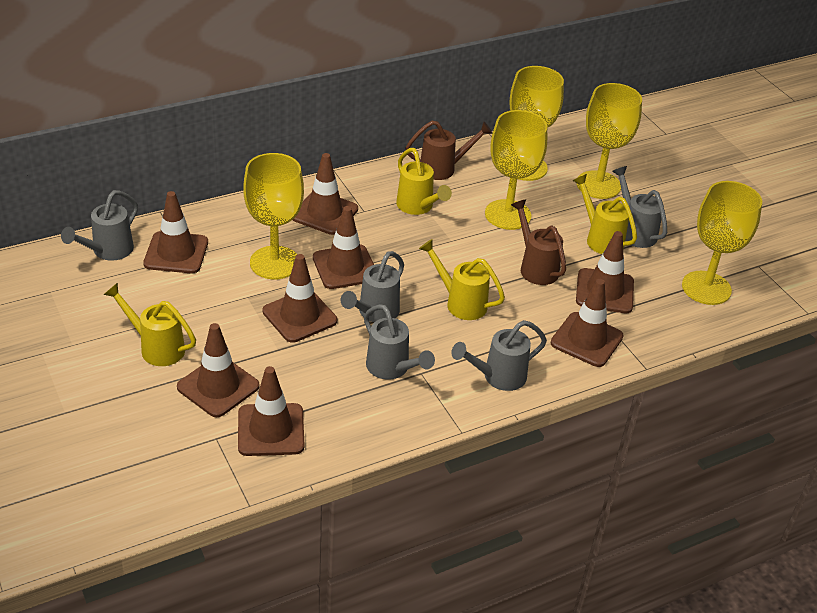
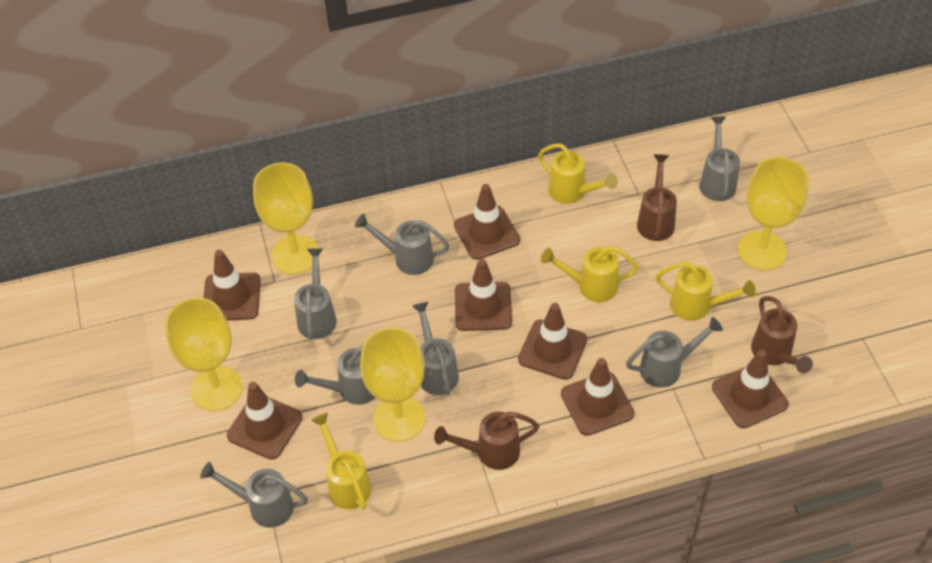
brown traffic cone: 8 -> 7
brown watering can: 2 -> 3
grey watering can: 5 -> 7
yellow goblet: 5 -> 4

